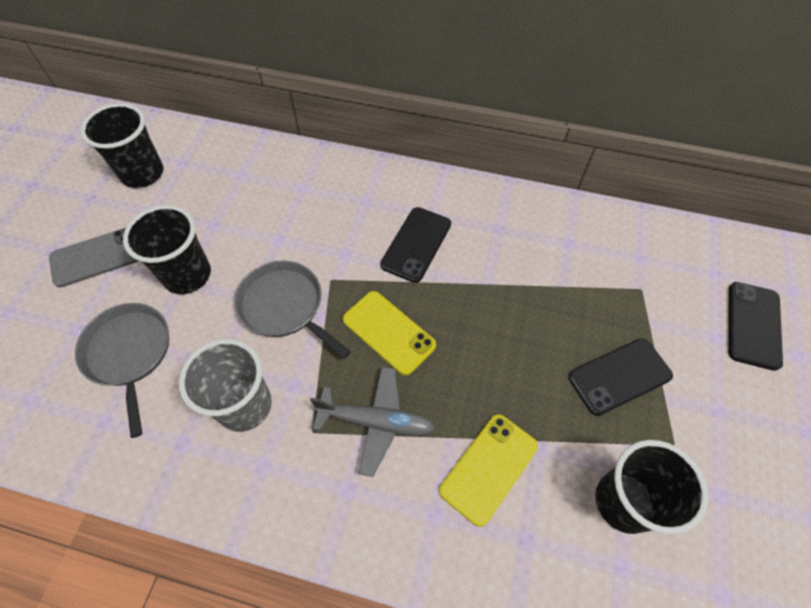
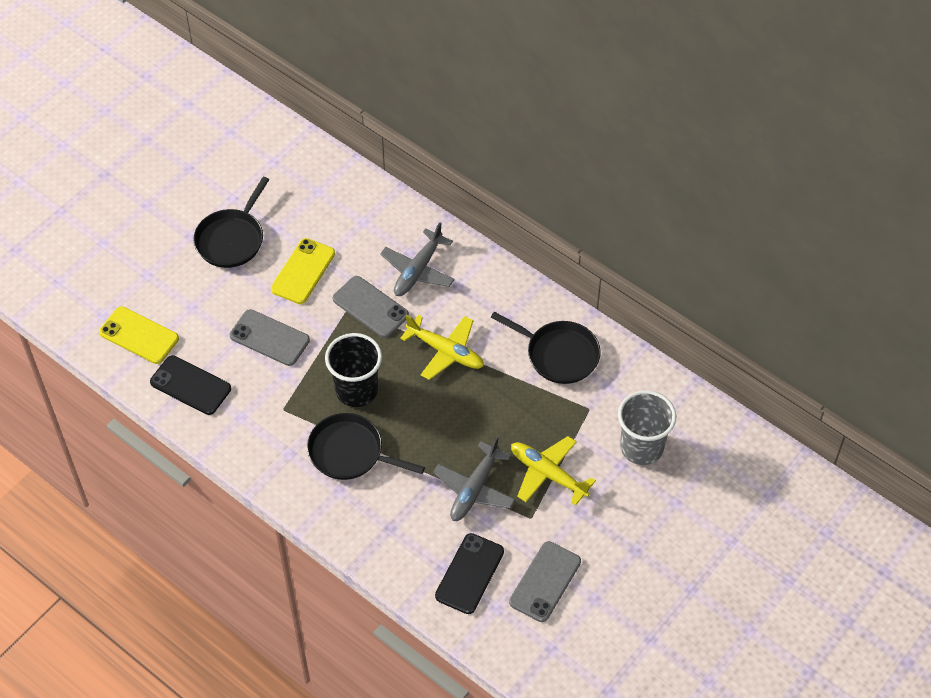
black cup: 3 -> 1
black pan: 0 -> 3
black phone: 3 -> 2
grey pan: 2 -> 0
grey phone: 1 -> 3
grey plane: 1 -> 2
yellow plane: 0 -> 2

